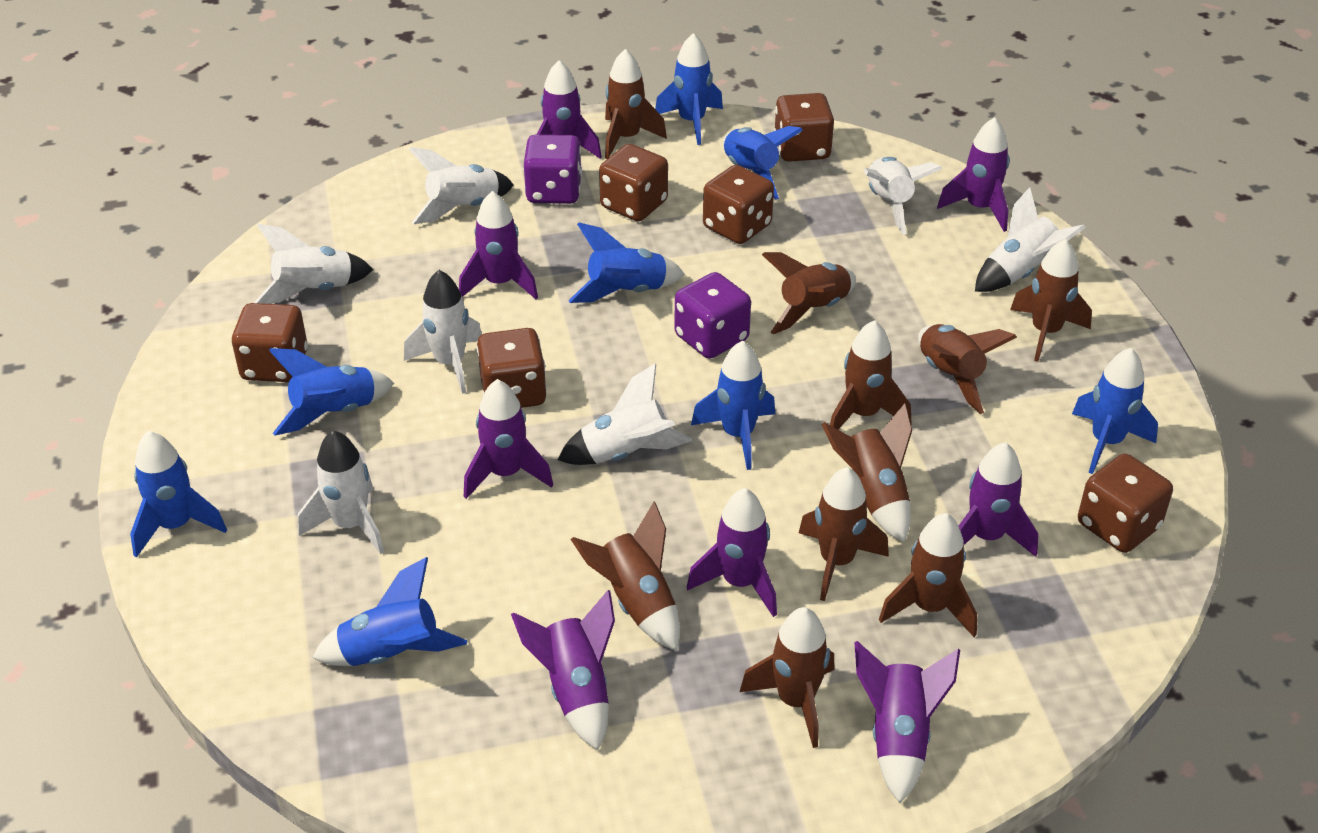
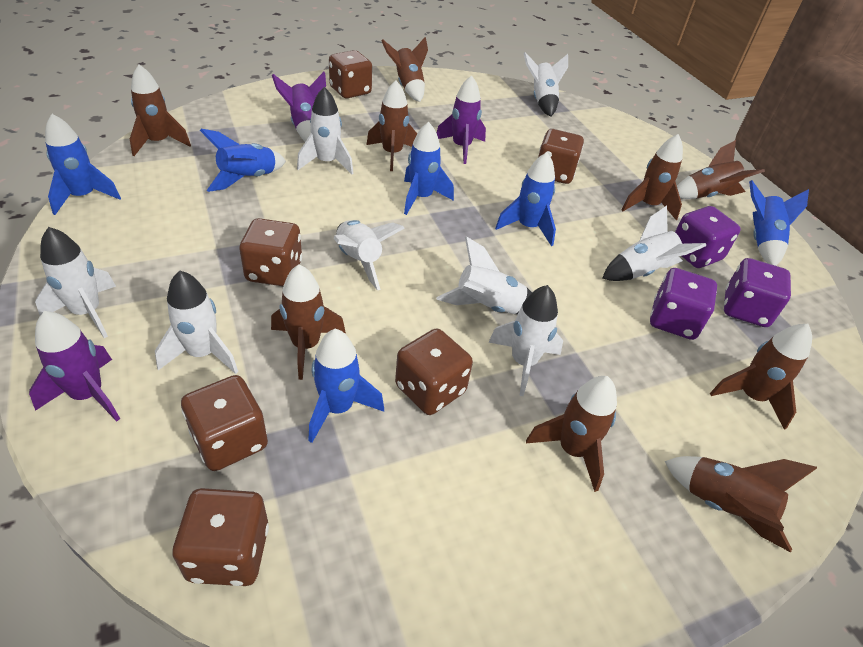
blue rocket: 8 -> 6
brown rocket: 10 -> 9
purple dice: 2 -> 3
purple rocket: 8 -> 3
white rocket: 7 -> 8

